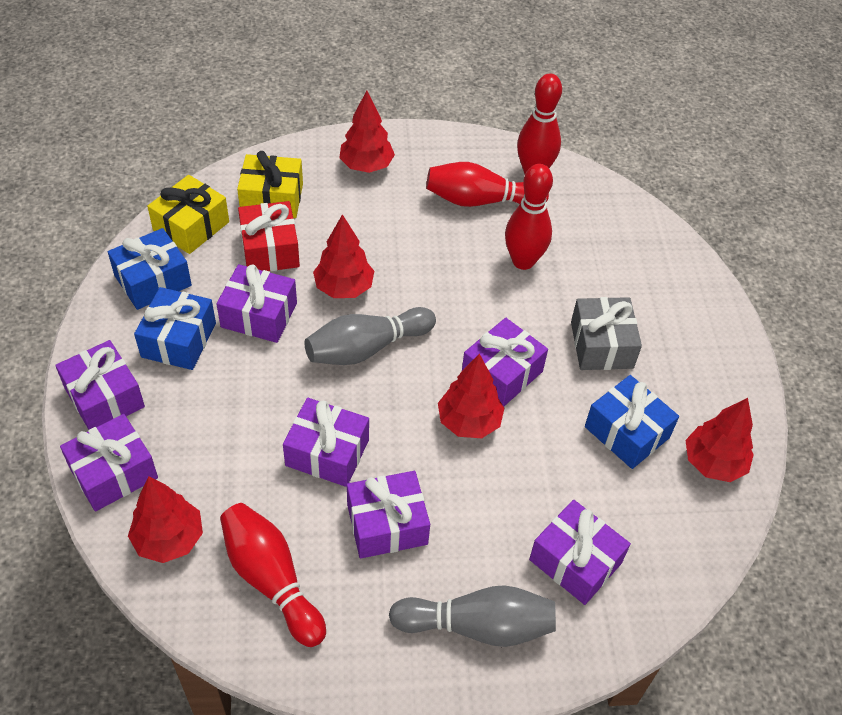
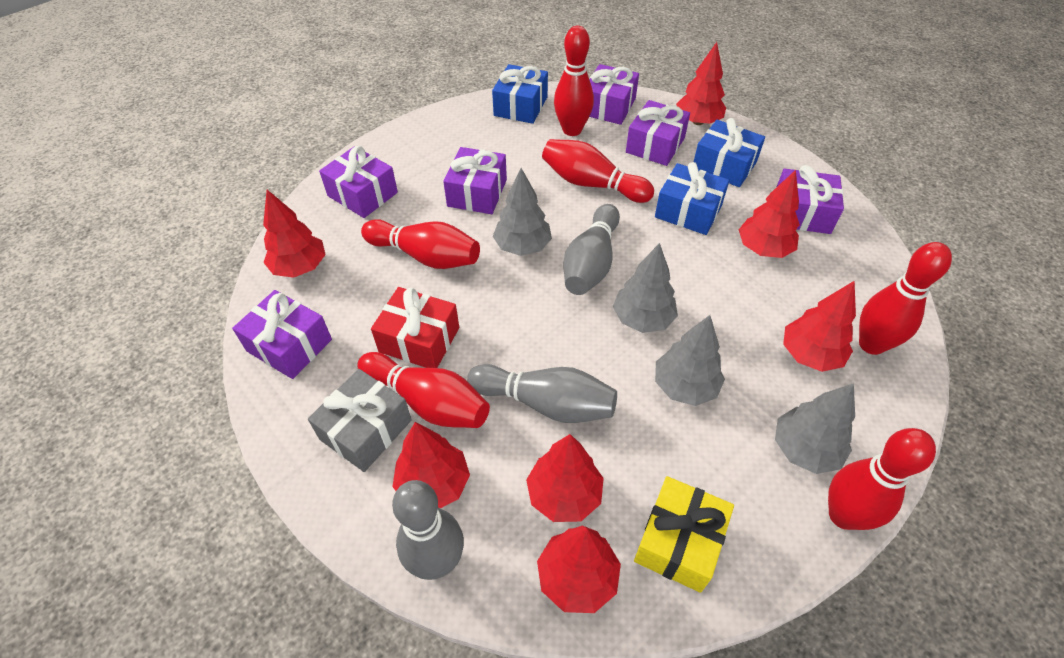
grey bowling pin: 2 -> 3
grey tree: 0 -> 4
purple gift: 7 -> 6
red bowling pin: 4 -> 6
red tree: 5 -> 7
yellow gift: 2 -> 1

